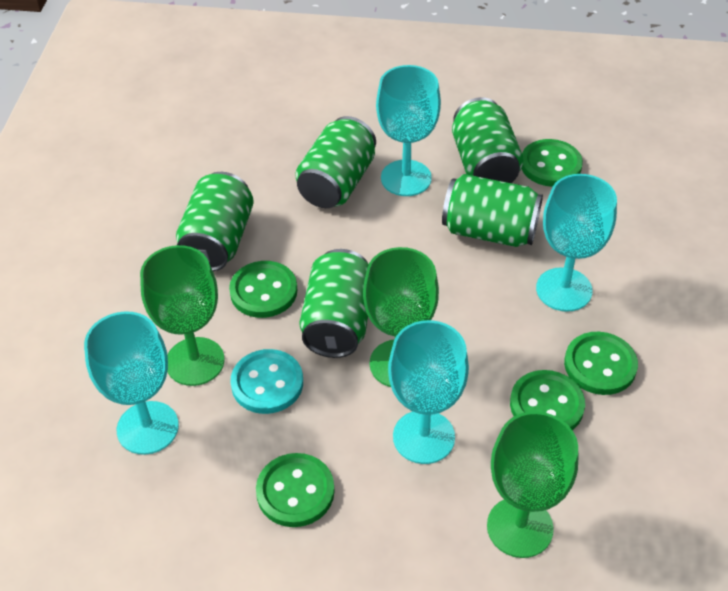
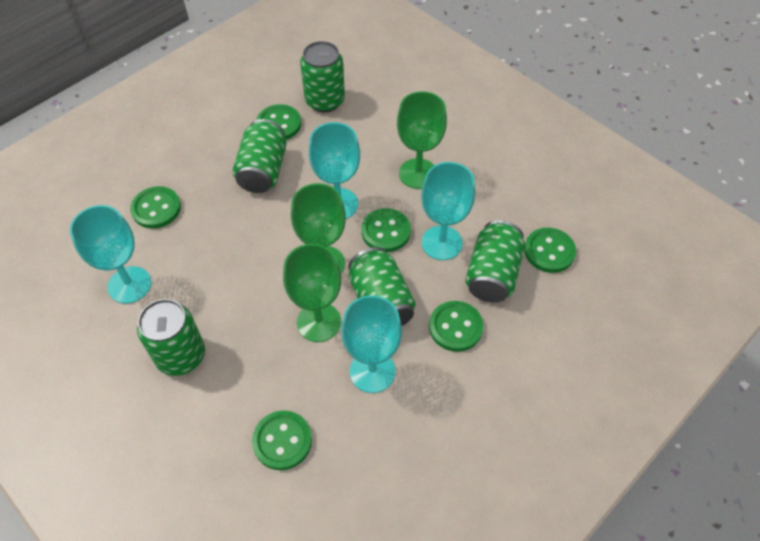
green button: 5 -> 6
turquoise button: 1 -> 0

